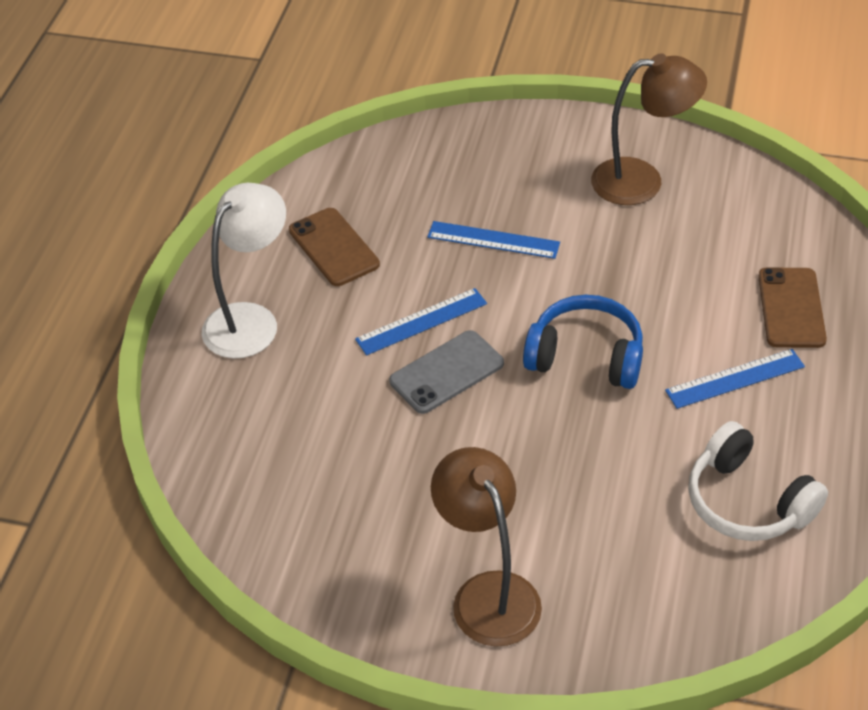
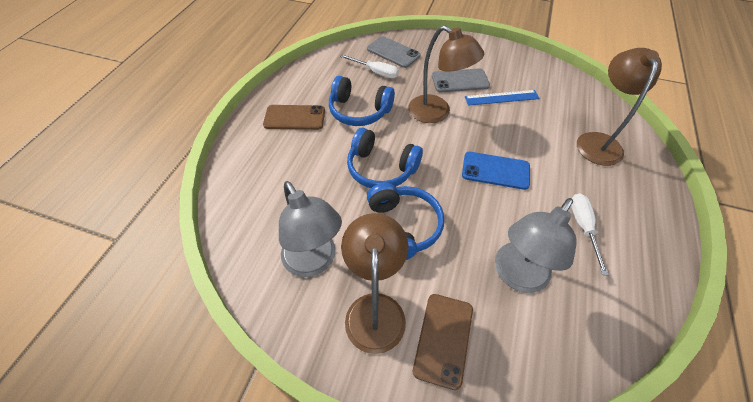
blue headphones: 1 -> 3
blue phone: 0 -> 1
blue ruler: 3 -> 1
brown lamp: 2 -> 3
grey lamp: 0 -> 2
grey phone: 1 -> 2
white headphones: 1 -> 0
white lamp: 1 -> 0
white screwdriver: 0 -> 2

